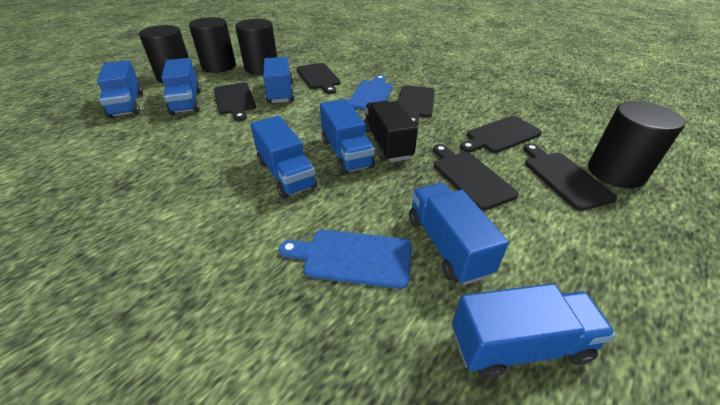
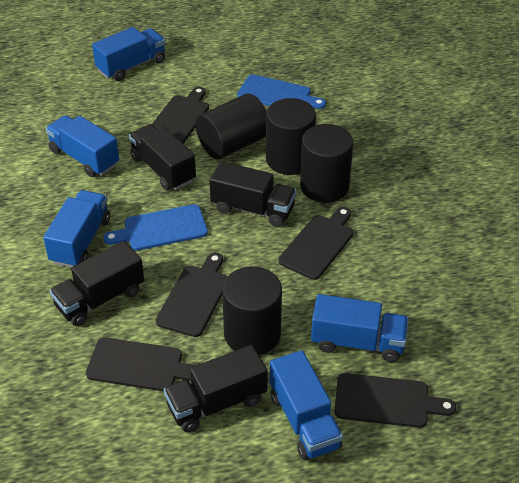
black cutting board: 6 -> 5
black truck: 1 -> 4
blue truck: 7 -> 5

